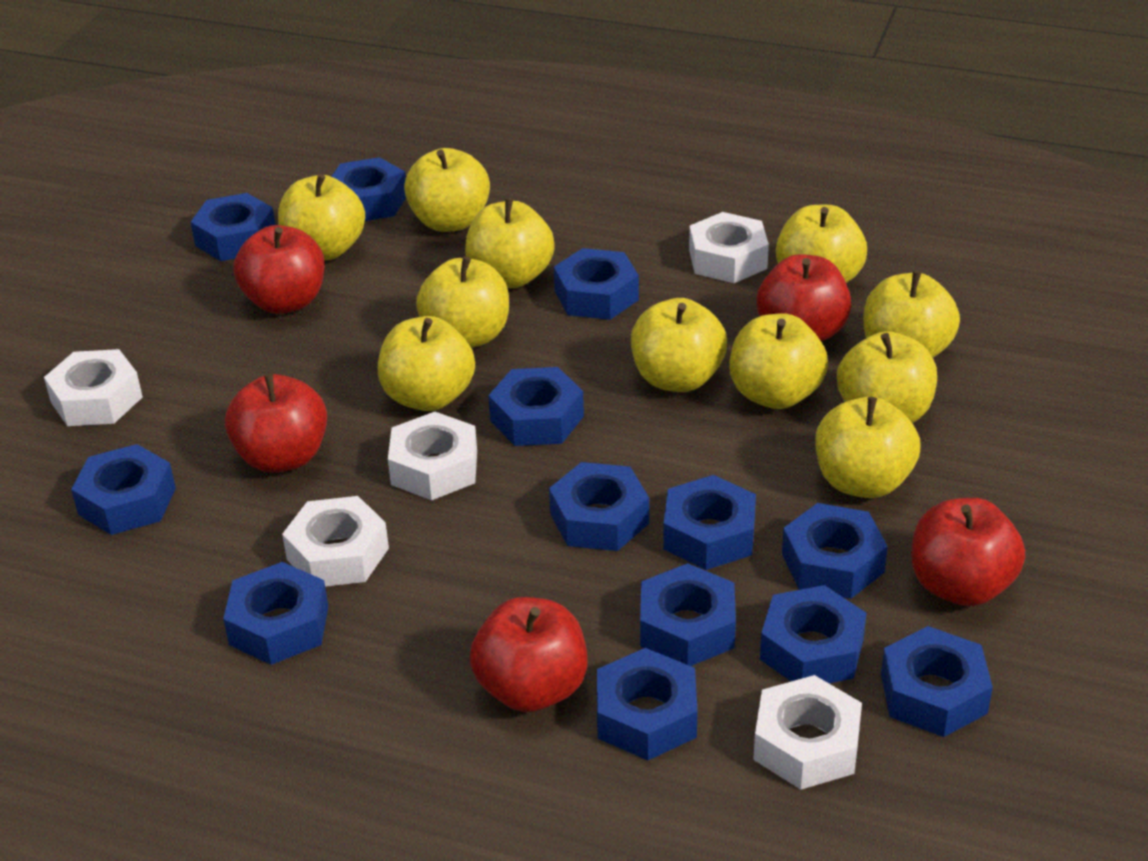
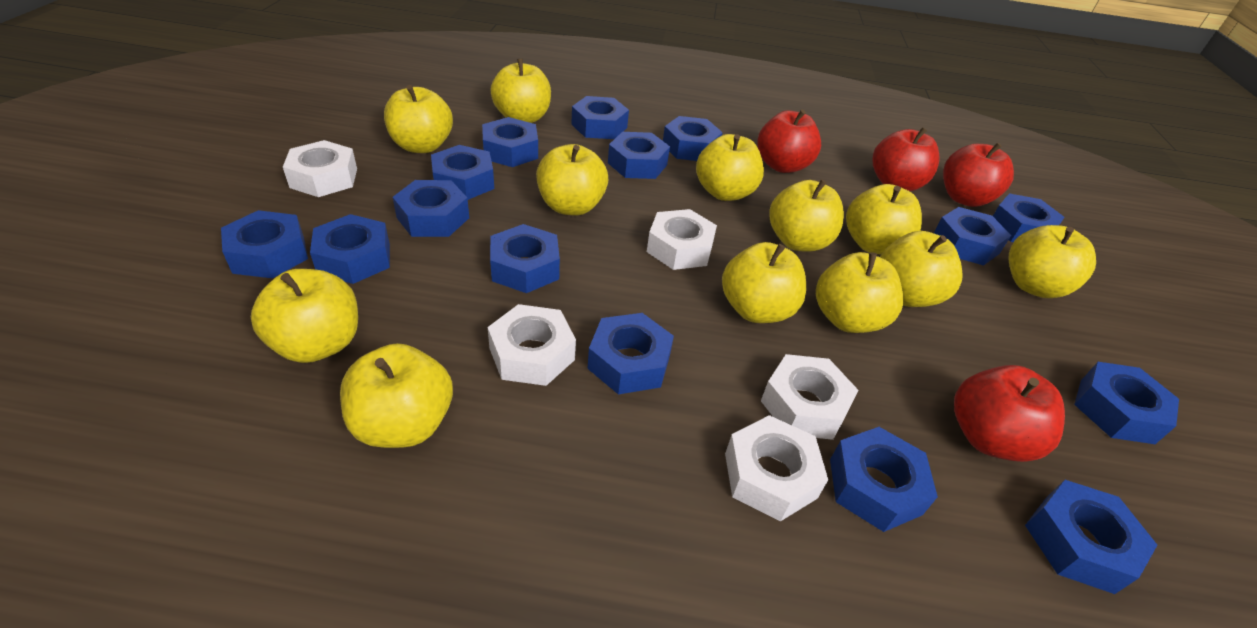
blue nut: 13 -> 15
red apple: 5 -> 4
yellow apple: 11 -> 12

